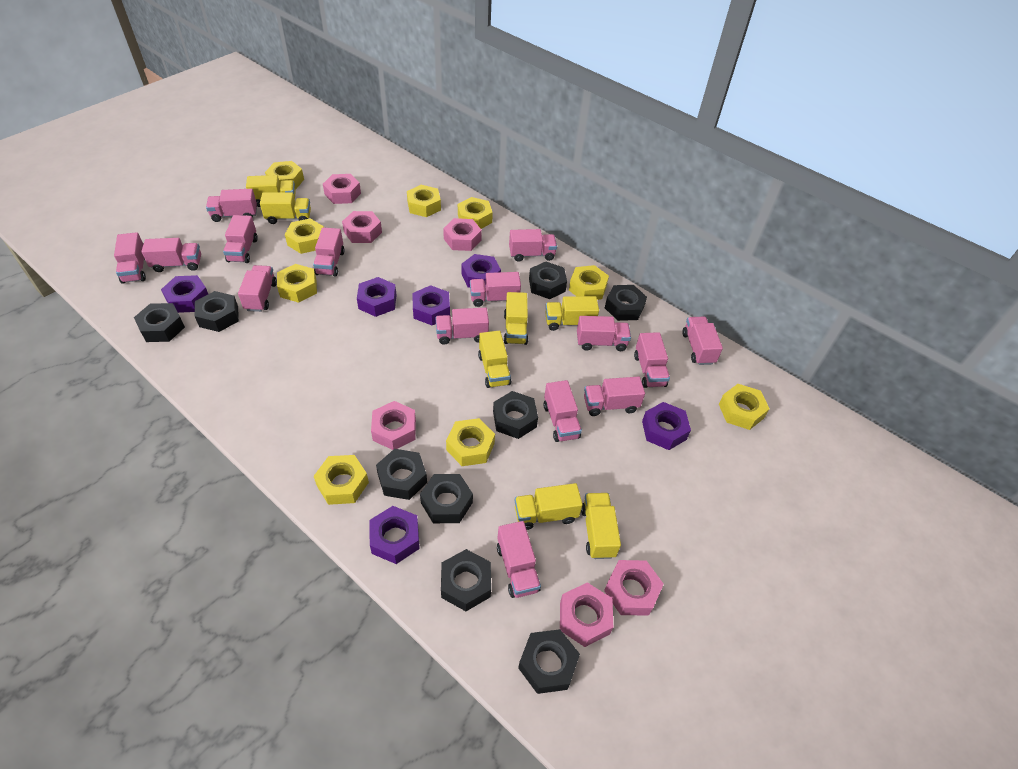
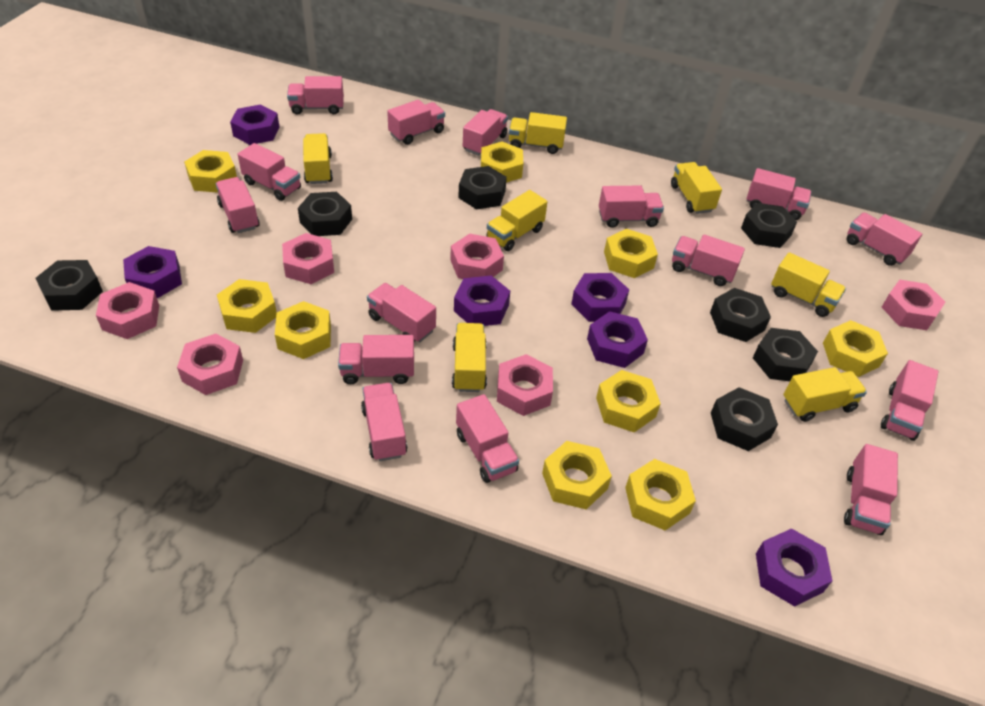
black nut: 9 -> 7

